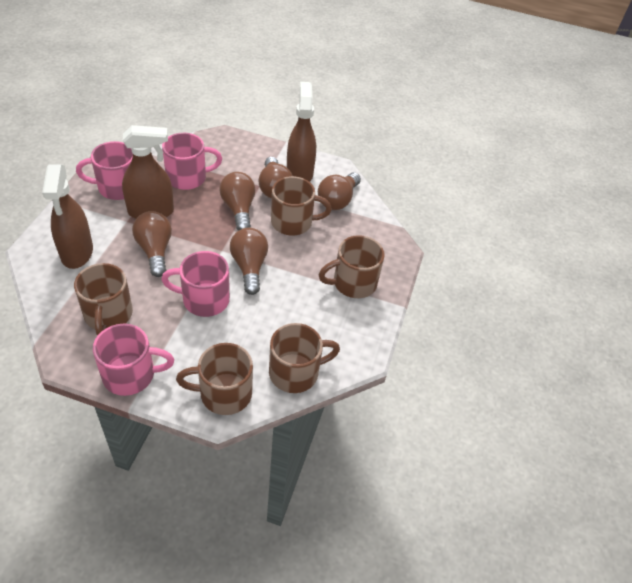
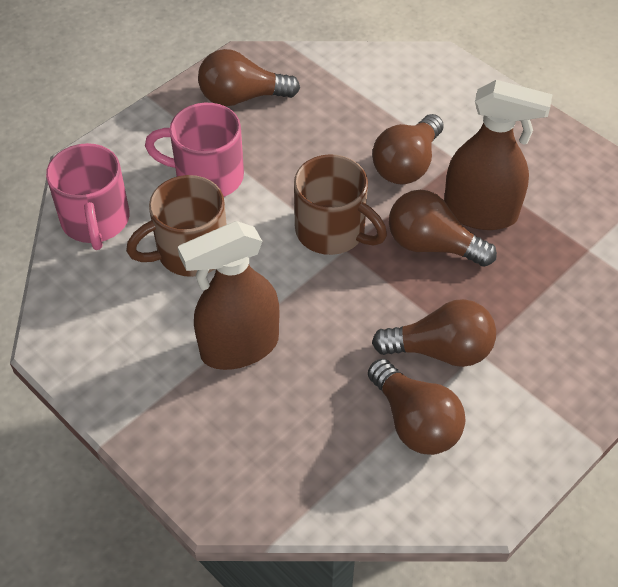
brown mug: 5 -> 2
brown spray bottle: 3 -> 2
pink mug: 4 -> 2

